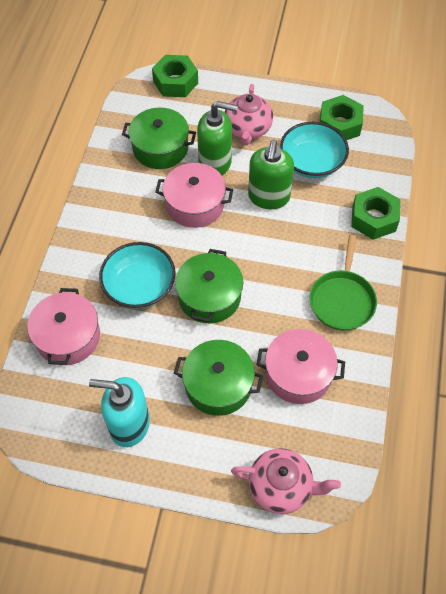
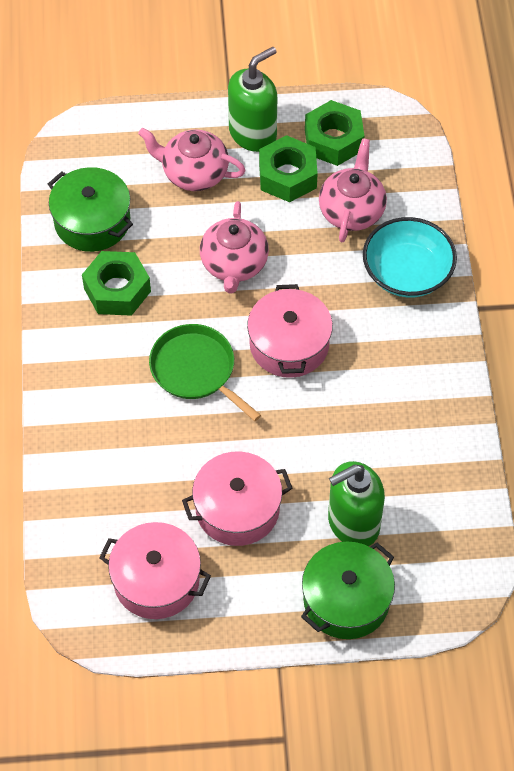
green pot: 3 -> 2
pink teapot: 2 -> 3
turquoise bowl: 2 -> 1
turquoise soap dispenser: 1 -> 0

